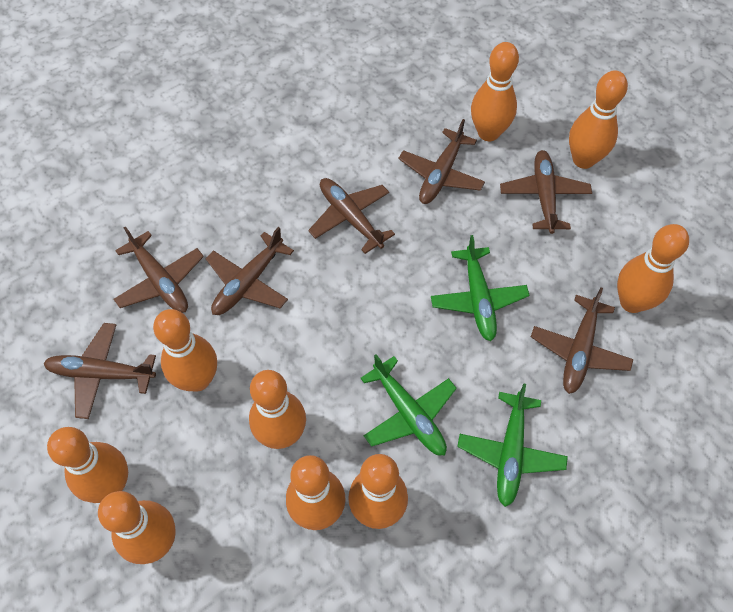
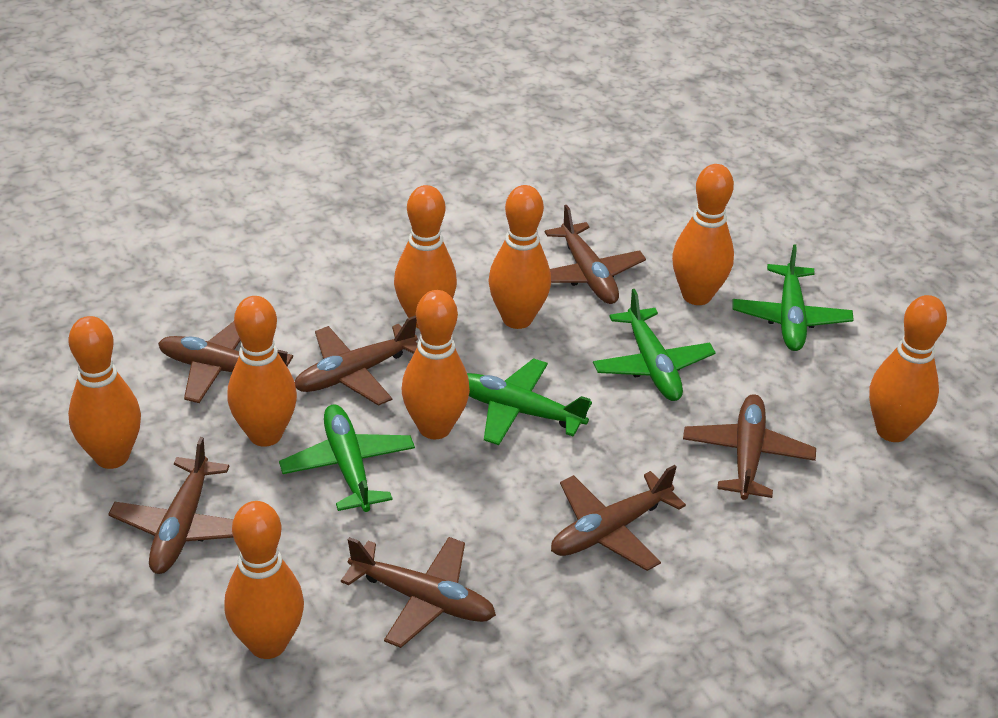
green plane: 3 -> 4
orange bowling pin: 9 -> 8

